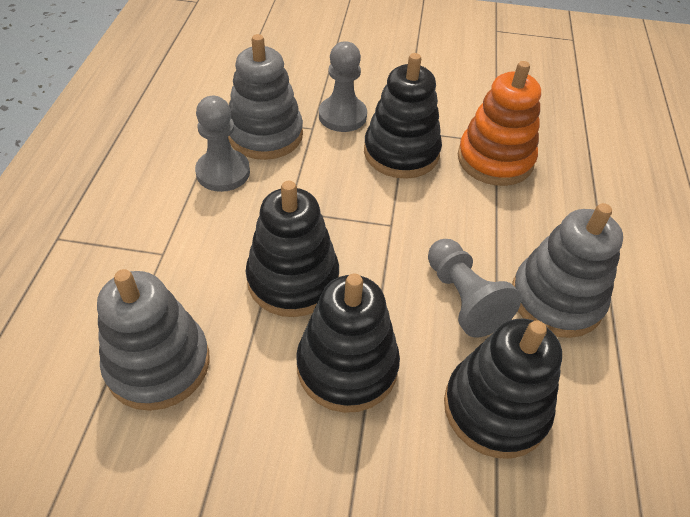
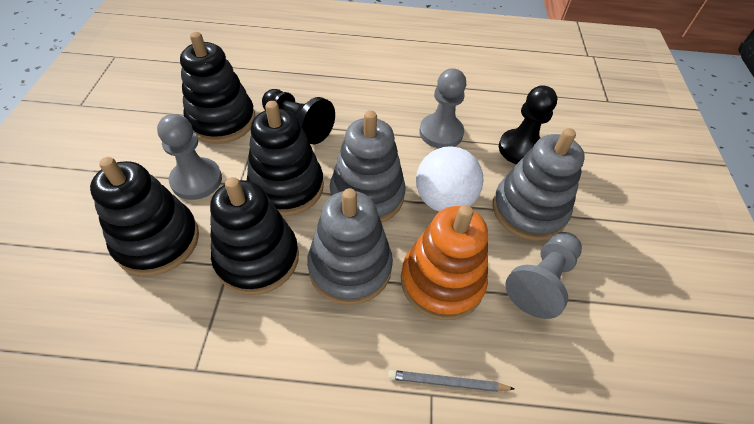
black pawn: 0 -> 2
grey pencil: 0 -> 1
white ball: 0 -> 1

